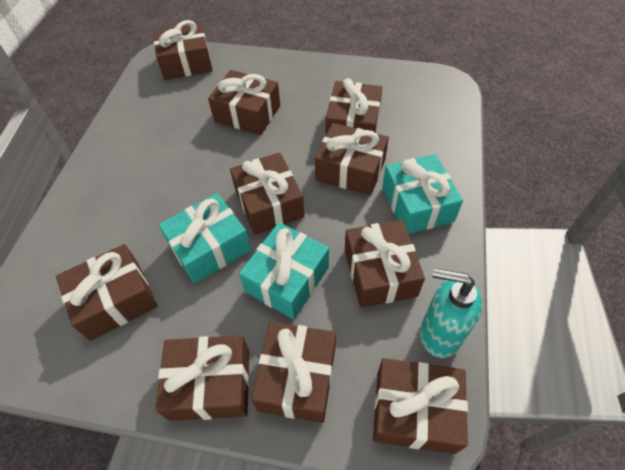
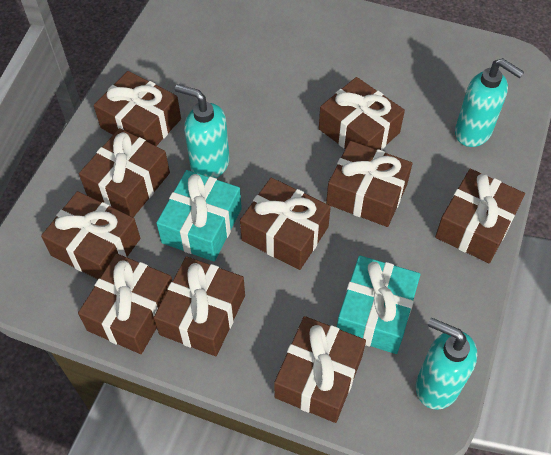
turquoise gift: 3 -> 2
turquoise soap dispenser: 1 -> 3

